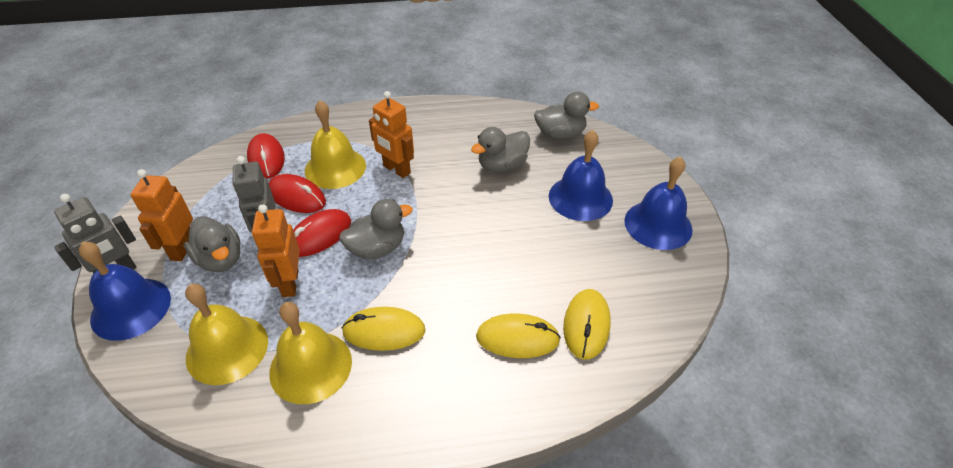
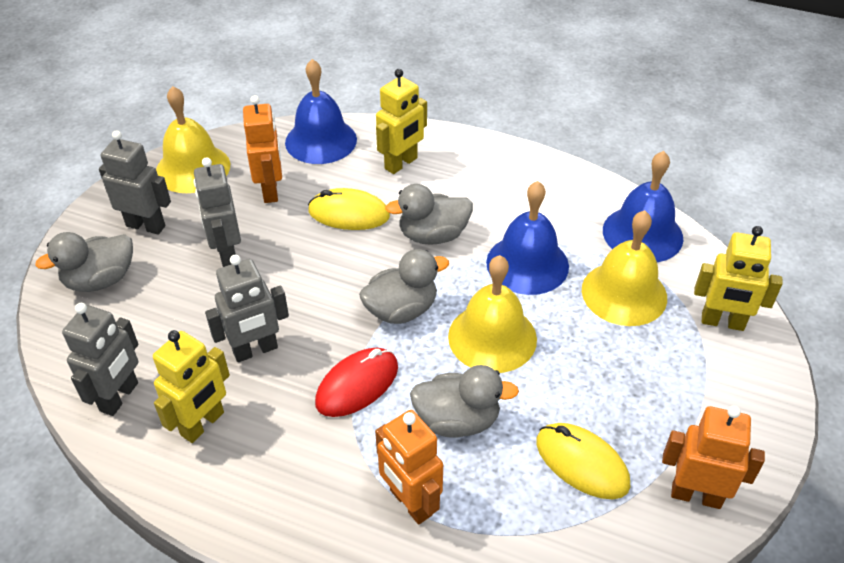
grey robot: 2 -> 4
red mouse: 3 -> 1
yellow mouse: 3 -> 2
yellow robot: 0 -> 3

